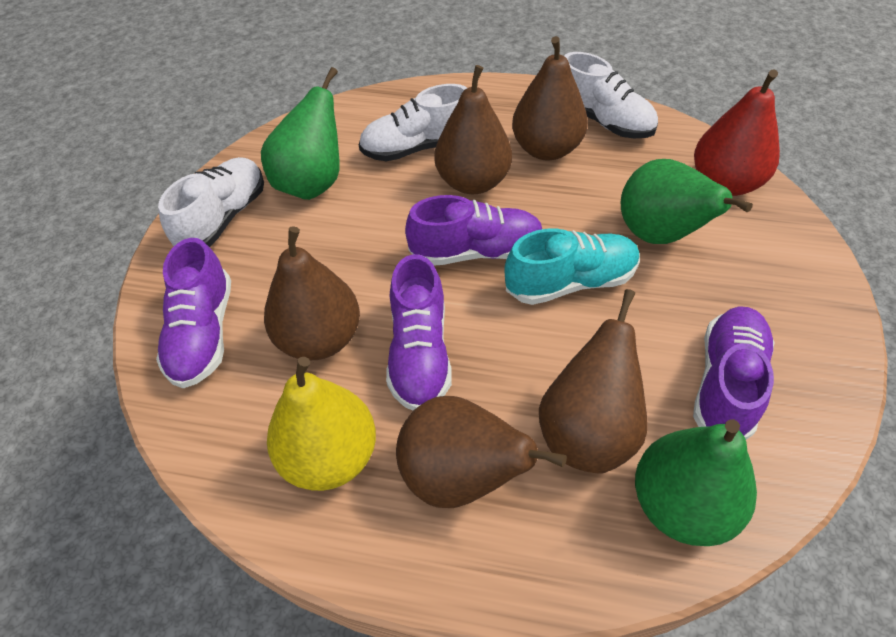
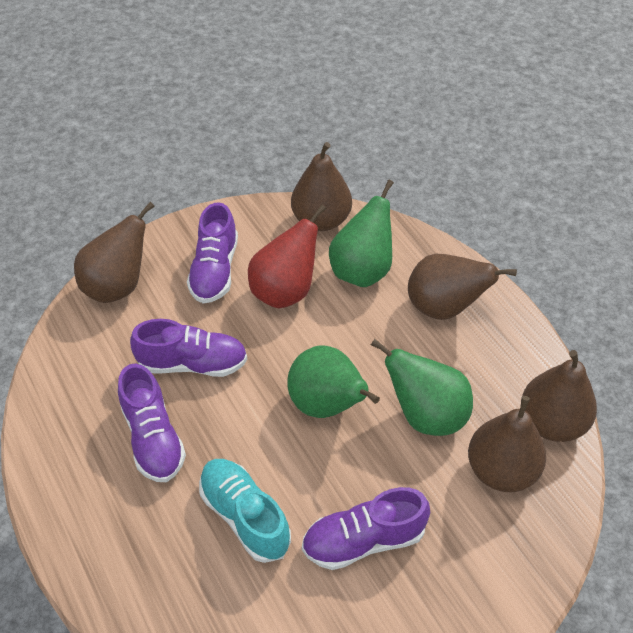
white shoe: 3 -> 0
yellow pear: 1 -> 0

